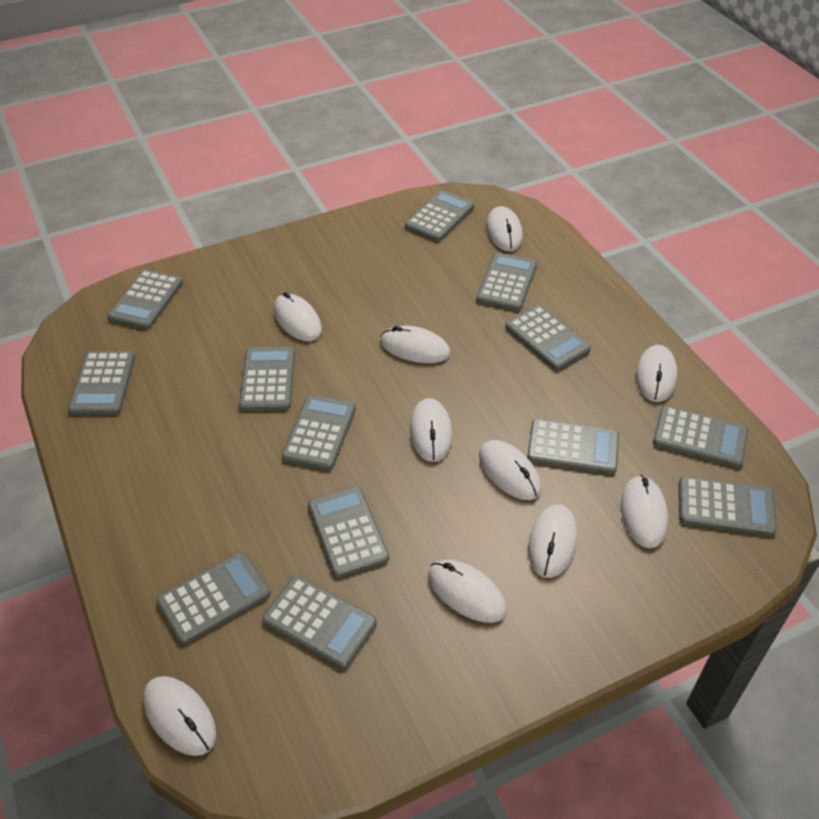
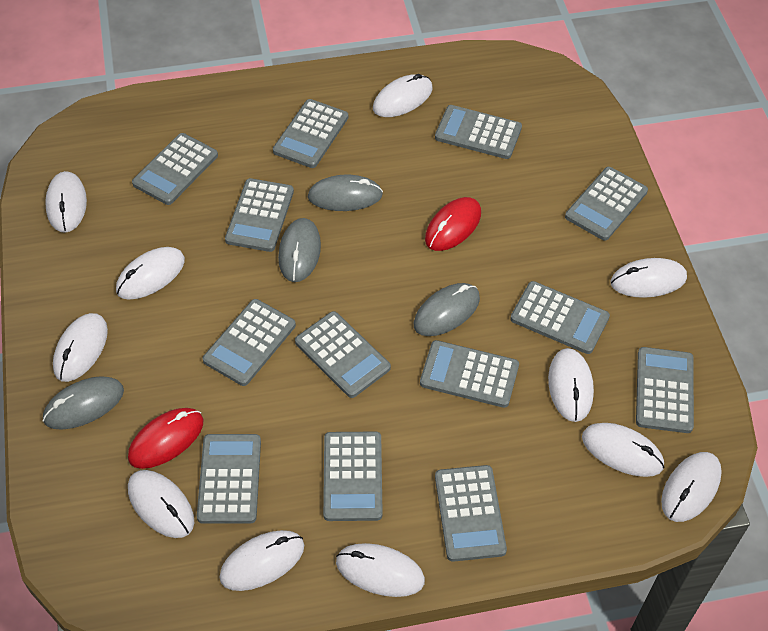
grey mouse: 0 -> 4
red mouse: 0 -> 2
white mouse: 10 -> 11

